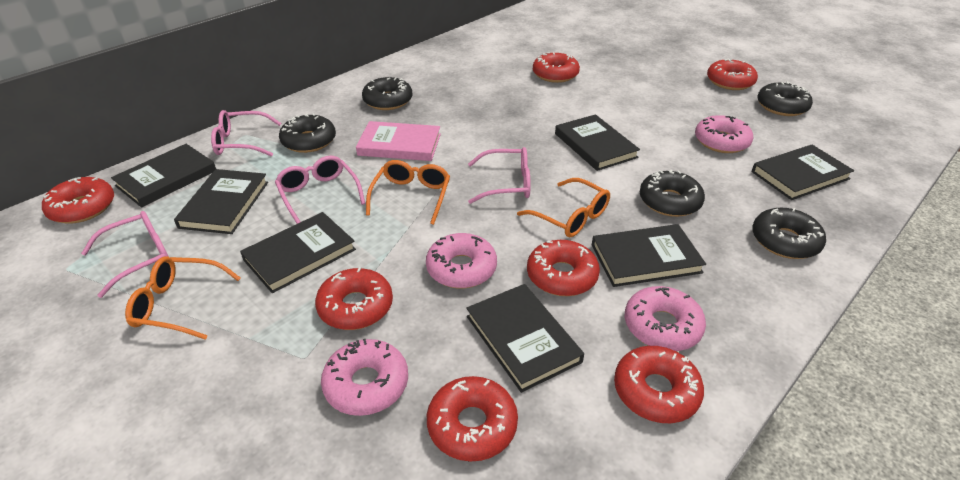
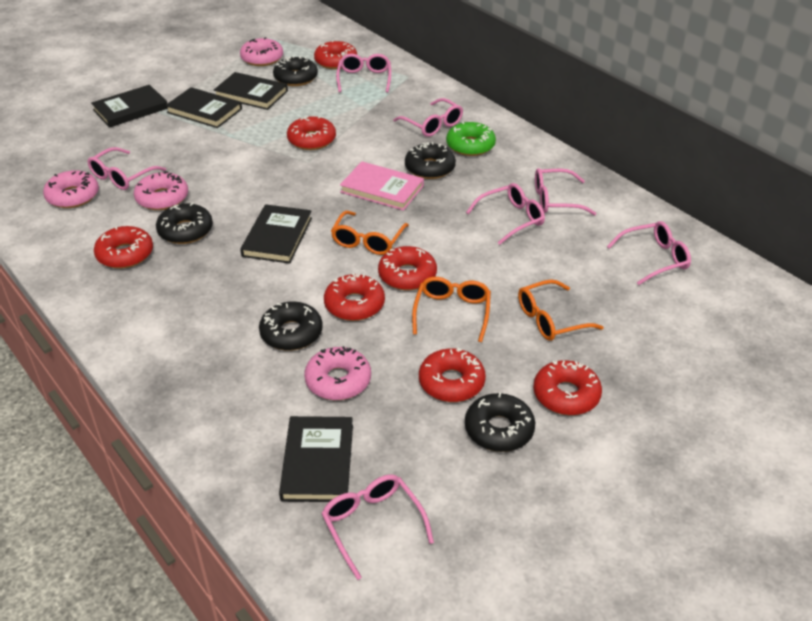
black book: 7 -> 5
green donut: 0 -> 1
pink glasses: 4 -> 7

